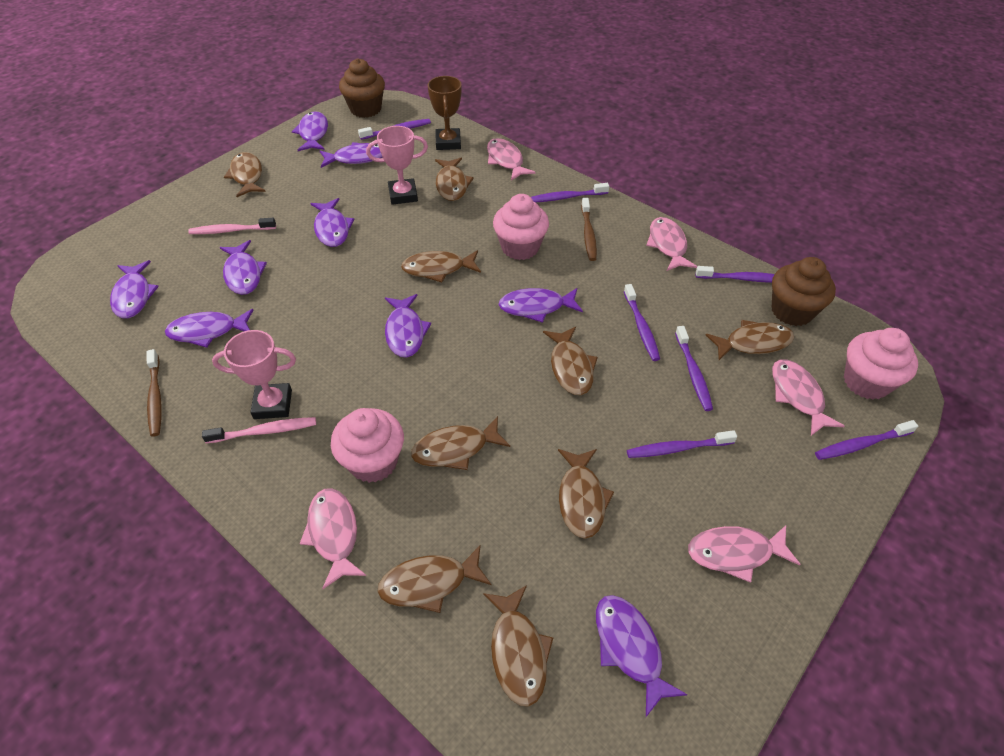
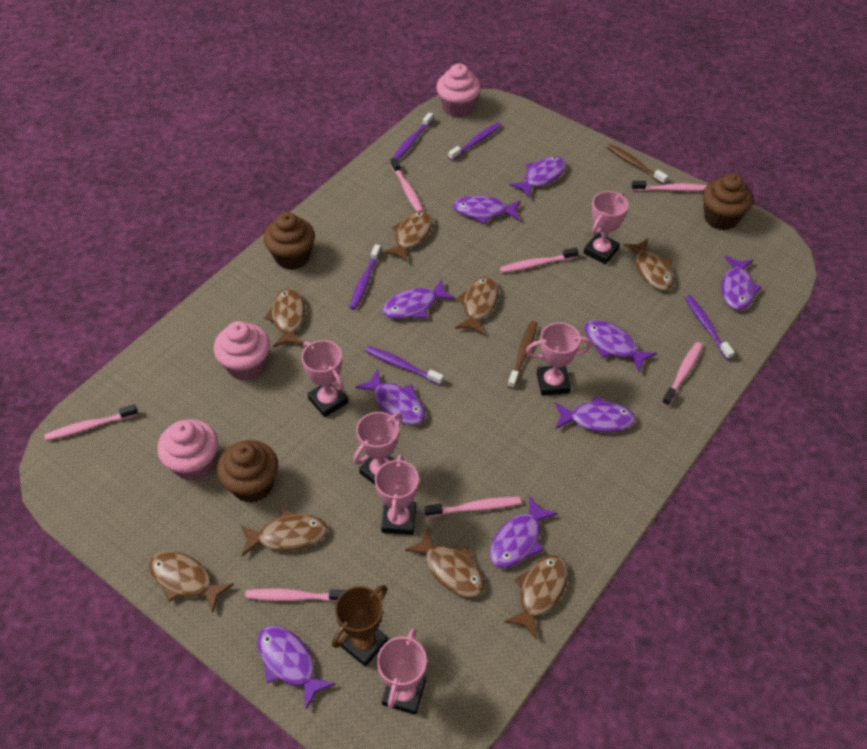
brown cupcake: 2 -> 3
brown fish: 9 -> 8
pink fish: 5 -> 0
pink toothbrush: 2 -> 7
pink trophy: 2 -> 6
purple toothbrush: 7 -> 5

